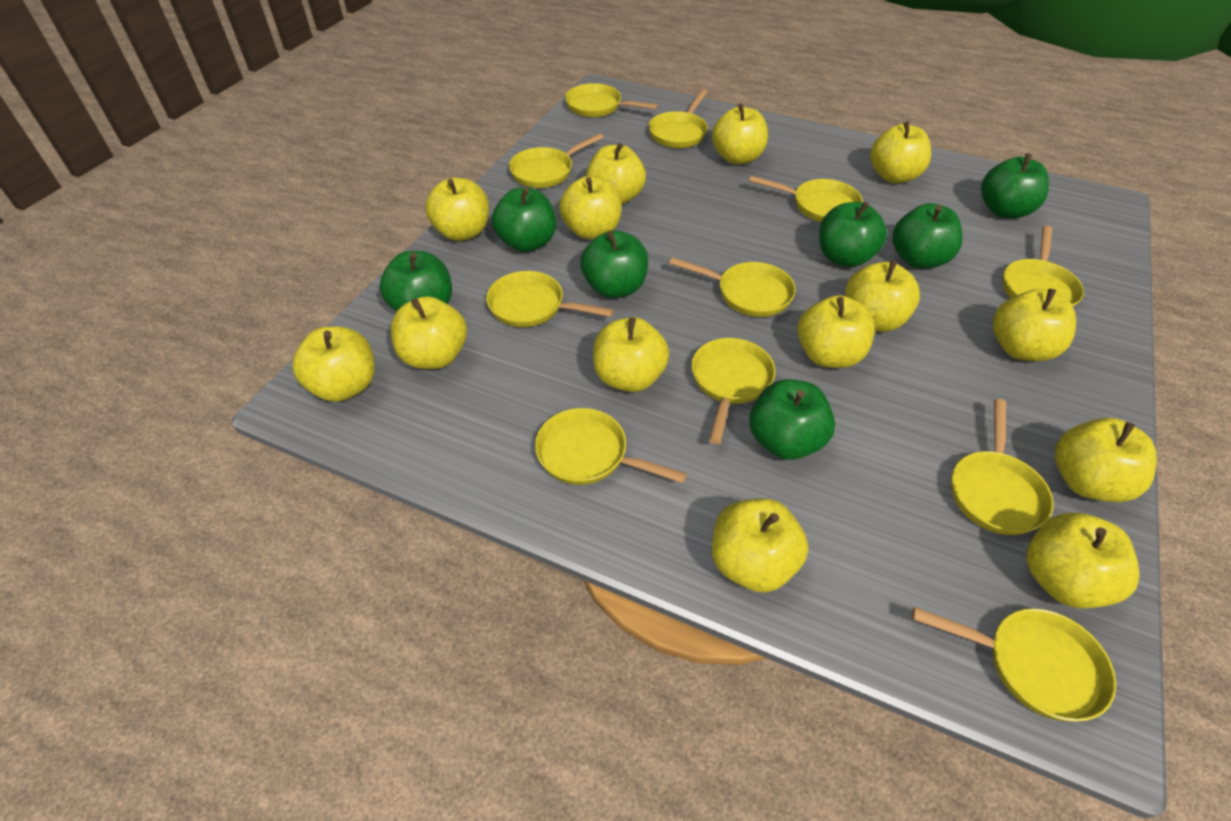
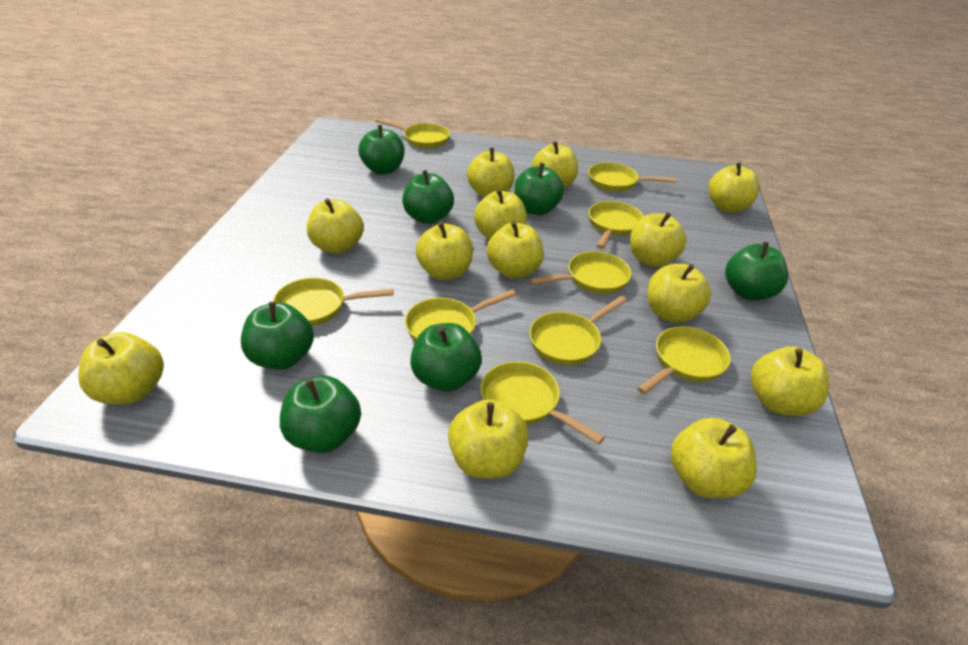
yellow apple: 14 -> 13
yellow pan: 11 -> 9

